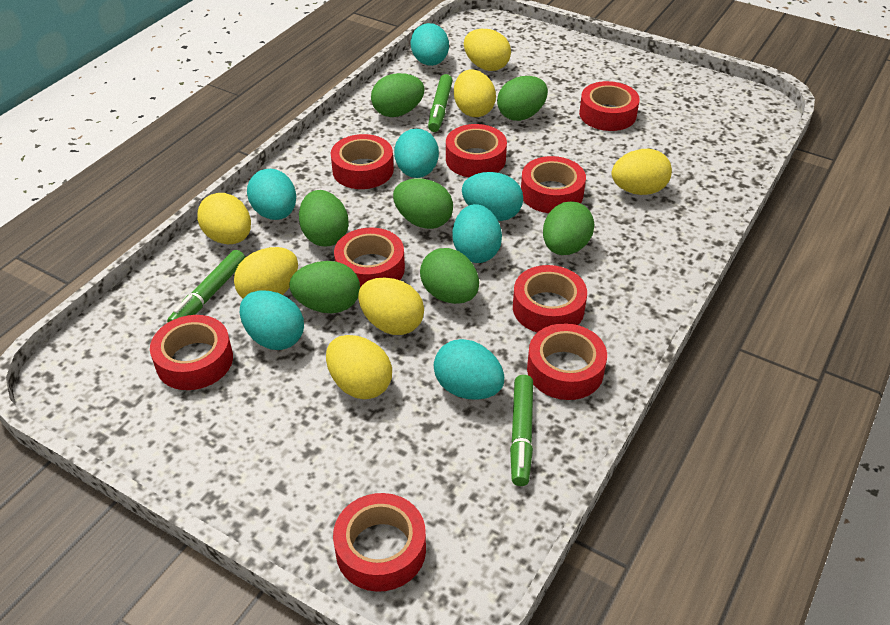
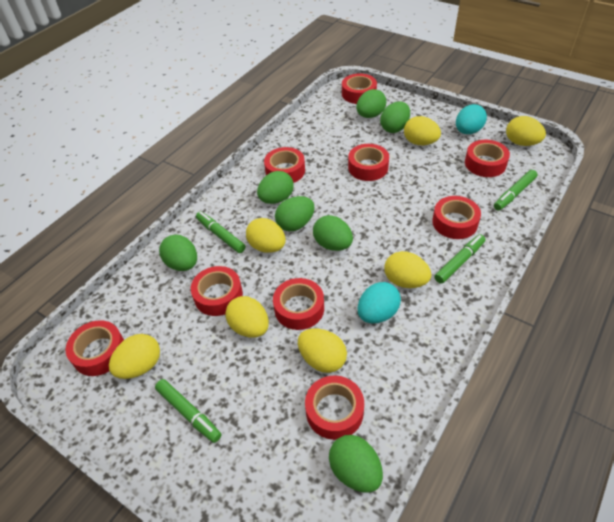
green marker: 3 -> 4
turquoise egg: 7 -> 2

